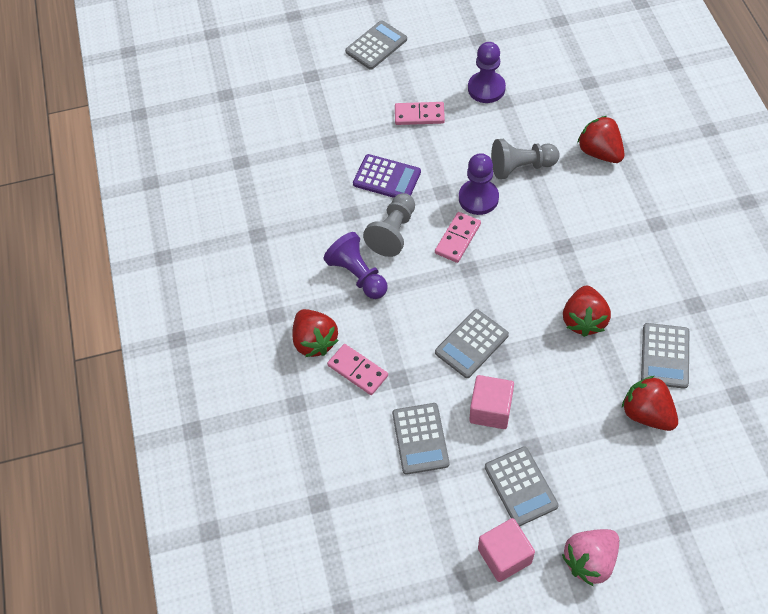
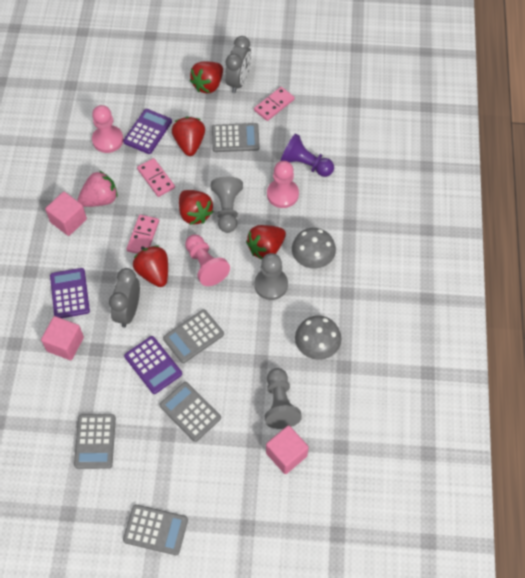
grey clock: 0 -> 2
grey mushroom: 0 -> 2
grey pawn: 2 -> 3
pink cube: 2 -> 3
pink pawn: 0 -> 3
purple calculator: 1 -> 3
purple pawn: 3 -> 1
red strawberry: 4 -> 5

